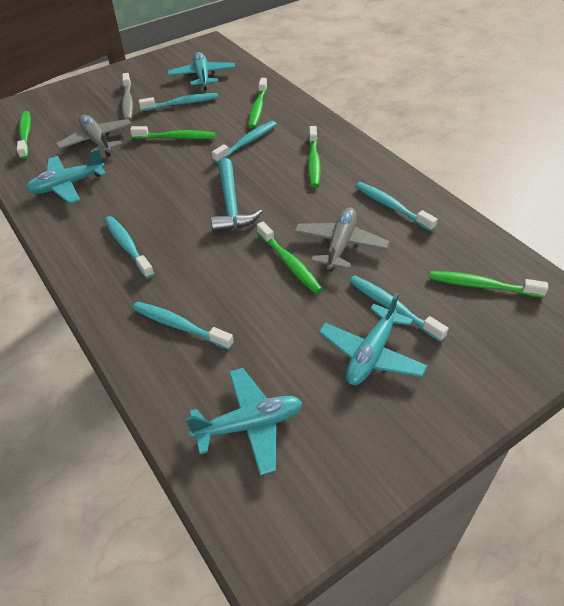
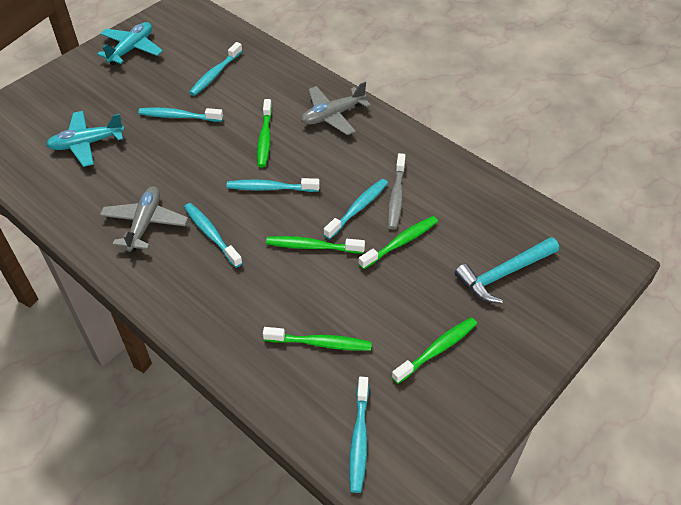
green toothbrush: 6 -> 5
turquoise plane: 4 -> 2

